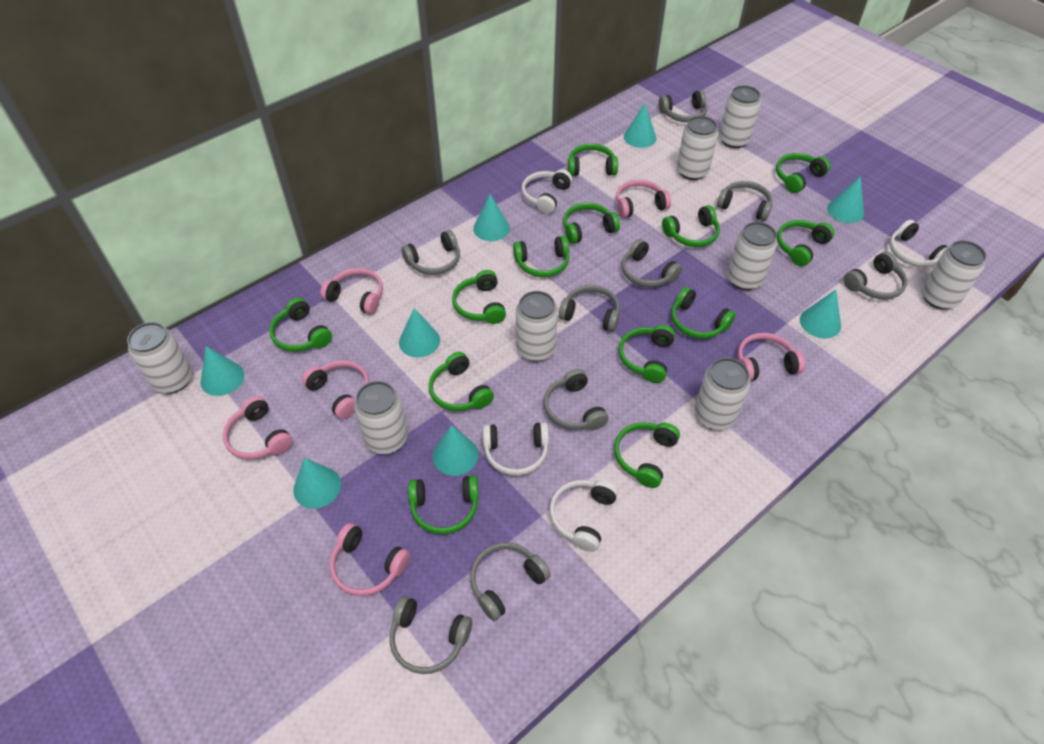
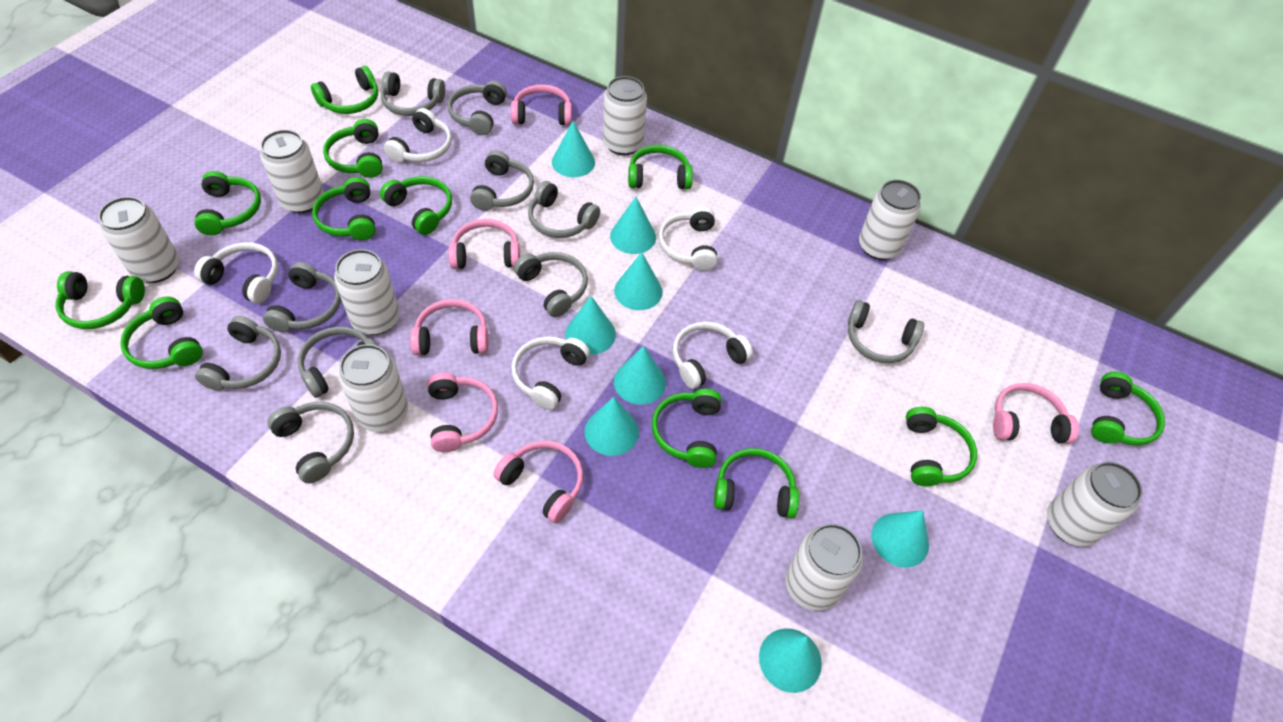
green headphones: 13 -> 12
grey headphones: 9 -> 10
white headphones: 4 -> 5

